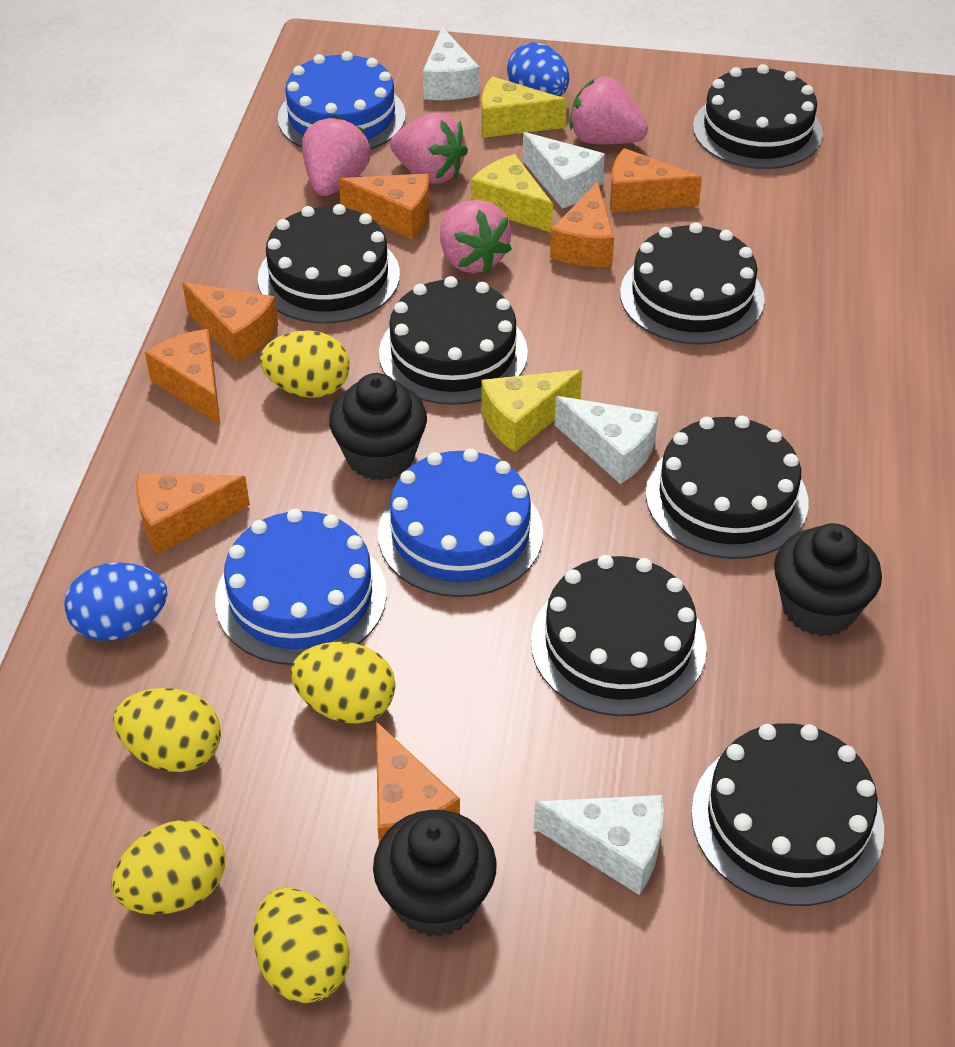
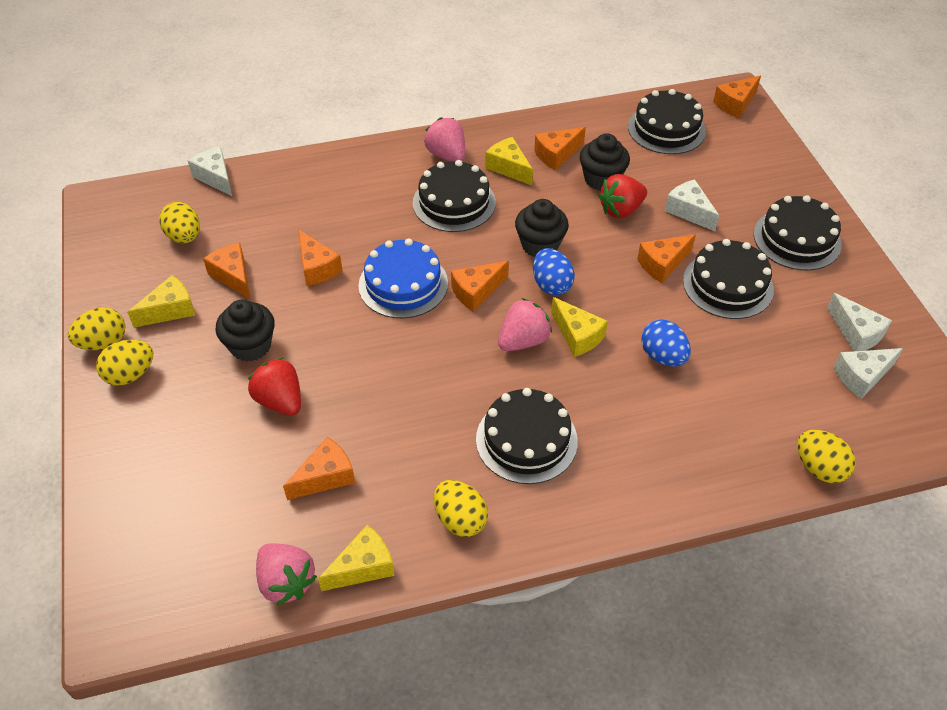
black cake: 7 -> 5
blue cake: 3 -> 1
pink strawberry: 4 -> 3
red strawberry: 0 -> 2
yellow cheese: 3 -> 4

